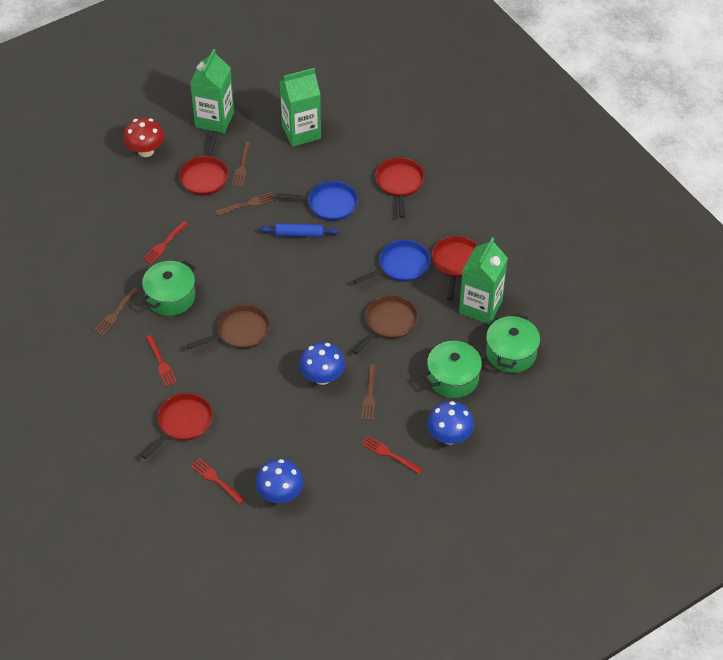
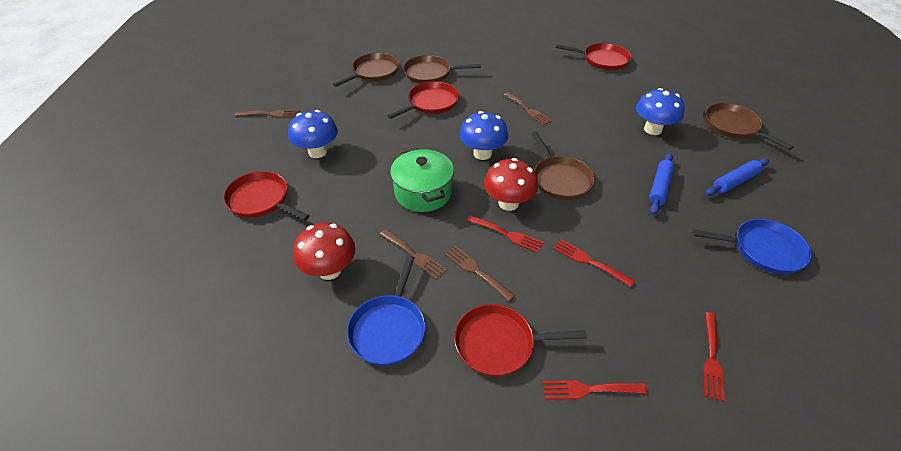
blue rolling pin: 1 -> 2
brown pan: 2 -> 4
green carton: 3 -> 0
green pot: 3 -> 1
red mushroom: 1 -> 2

